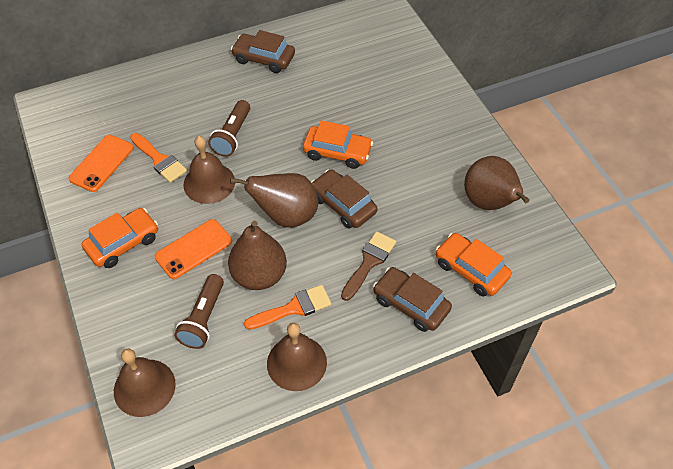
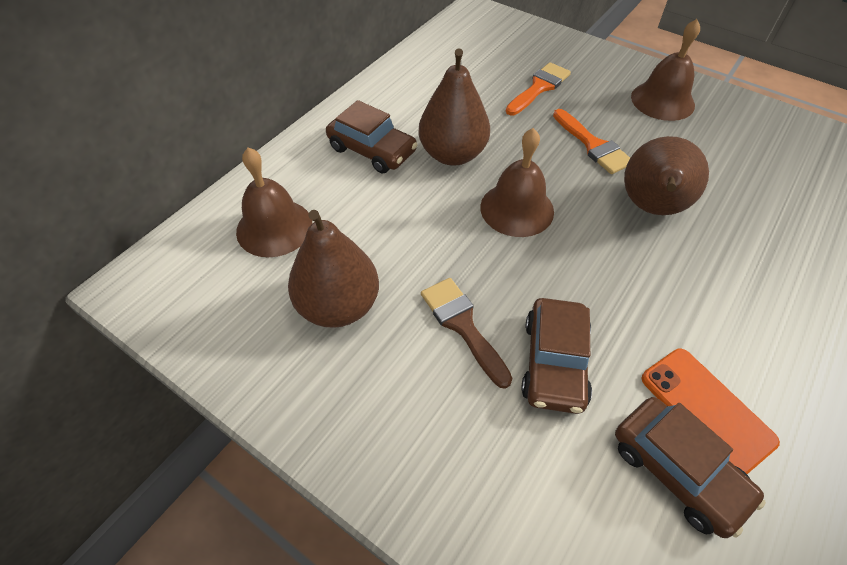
brown flashlight: 2 -> 0
orange car: 3 -> 0
orange phone: 2 -> 1

